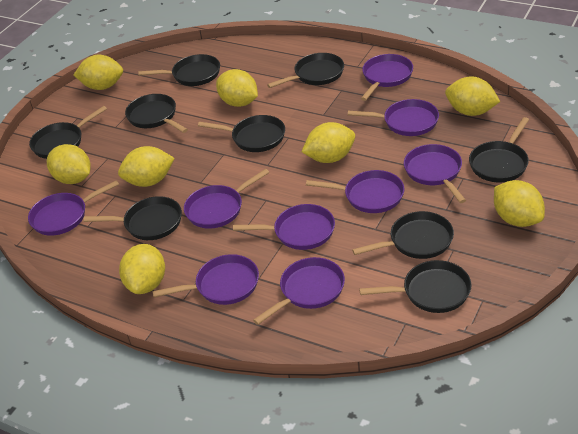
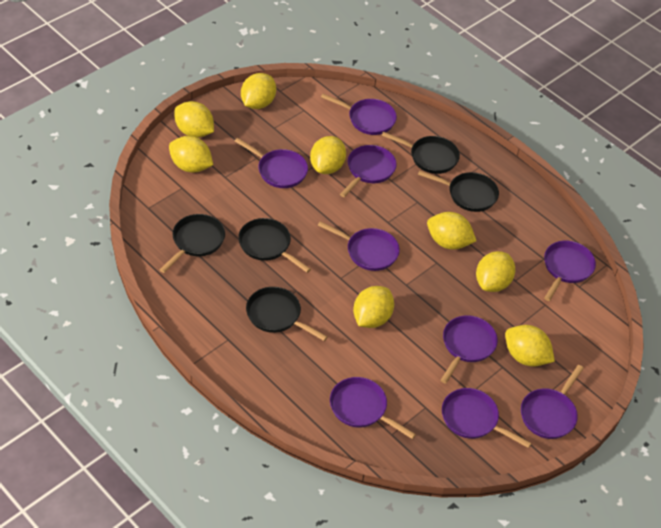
black pan: 9 -> 5

